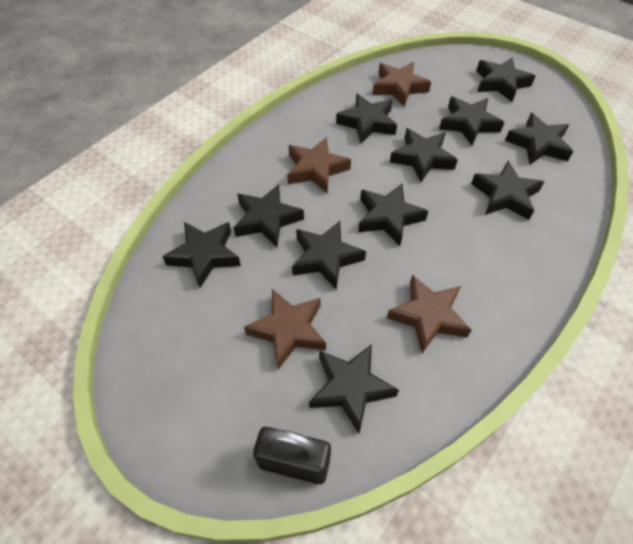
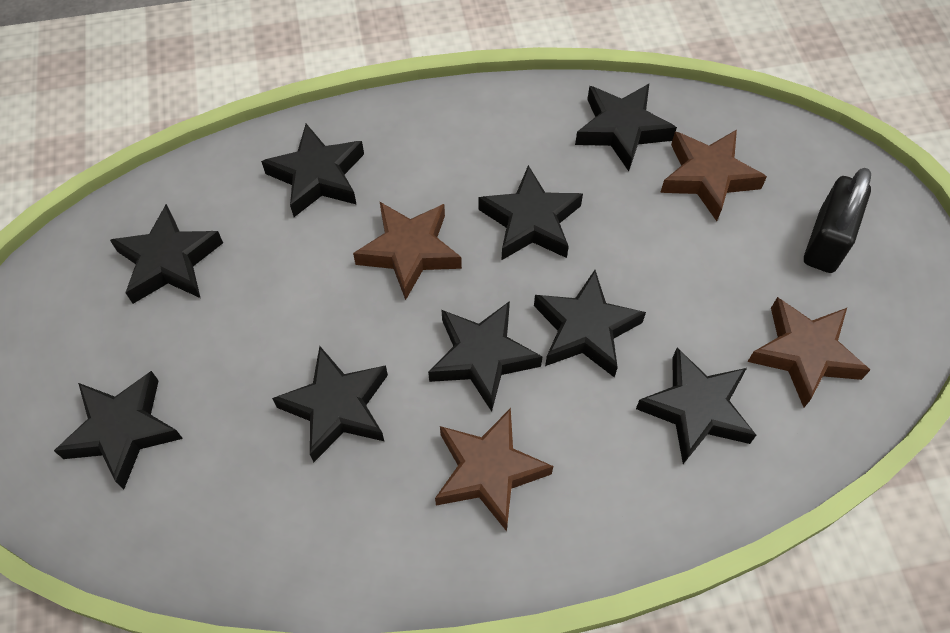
black star: 11 -> 9

